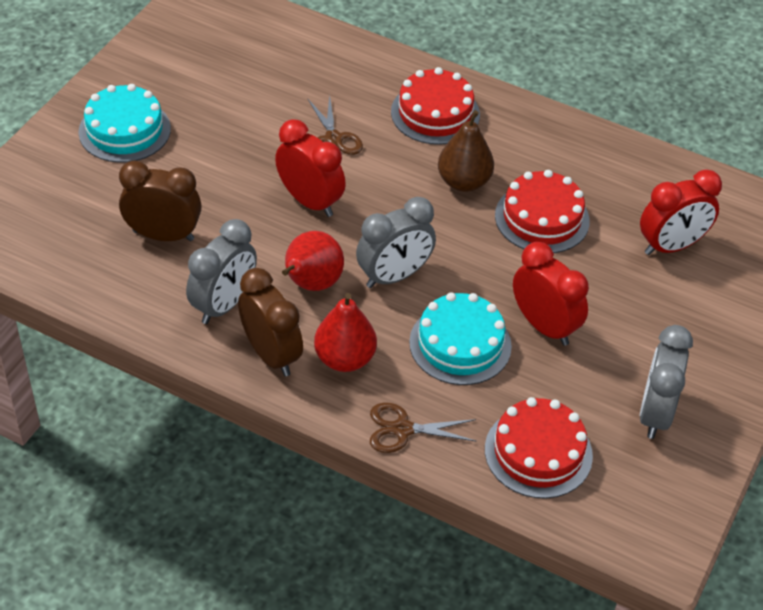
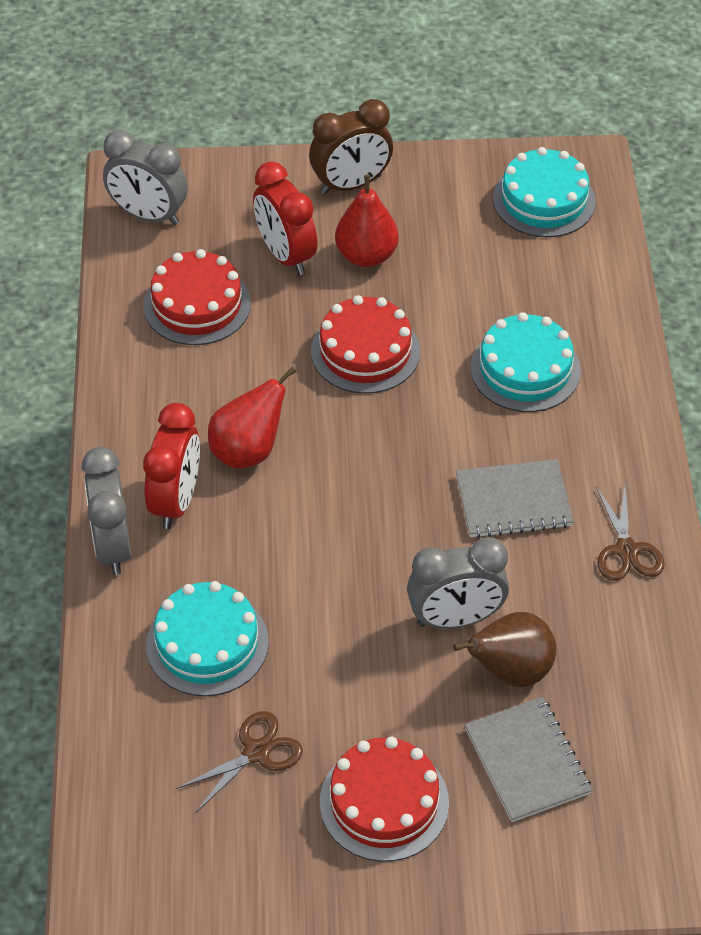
brown clock: 2 -> 1
grey notebook: 0 -> 2
red clock: 3 -> 2
turquoise cake: 2 -> 3

